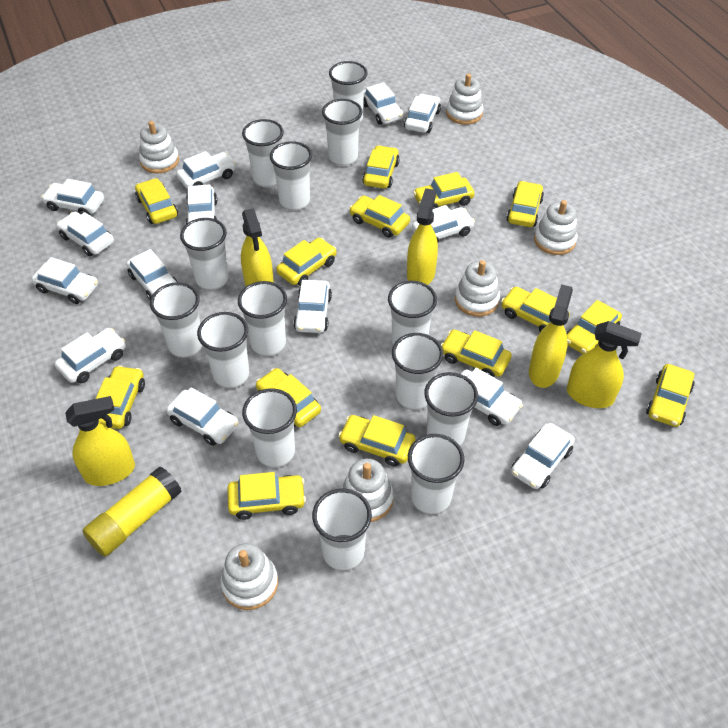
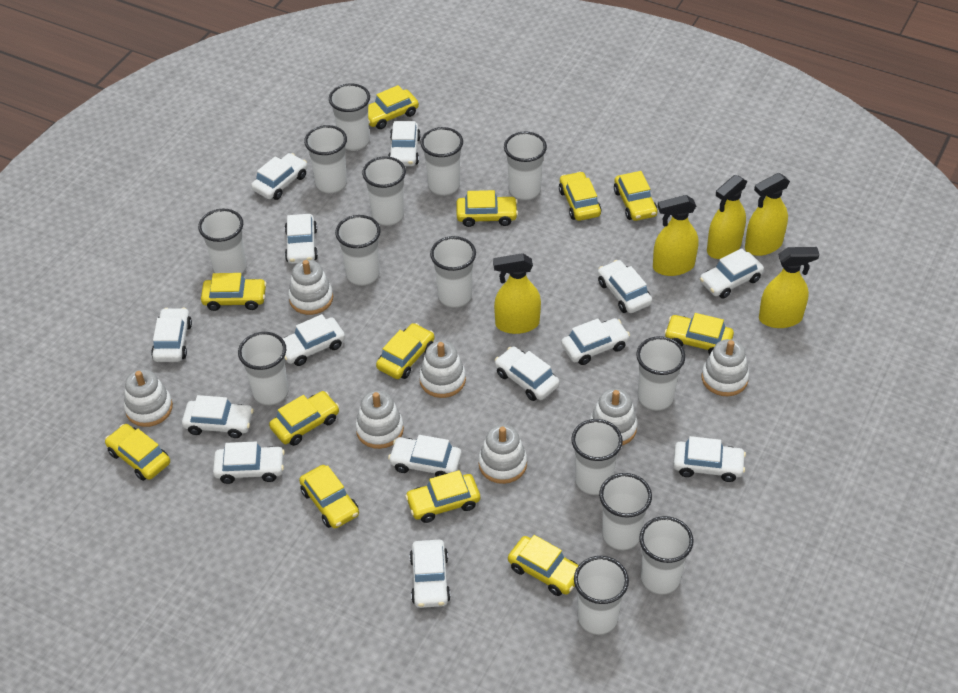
white stacking toy: 6 -> 7
yellow car: 14 -> 12
yellow glue stick: 1 -> 0

